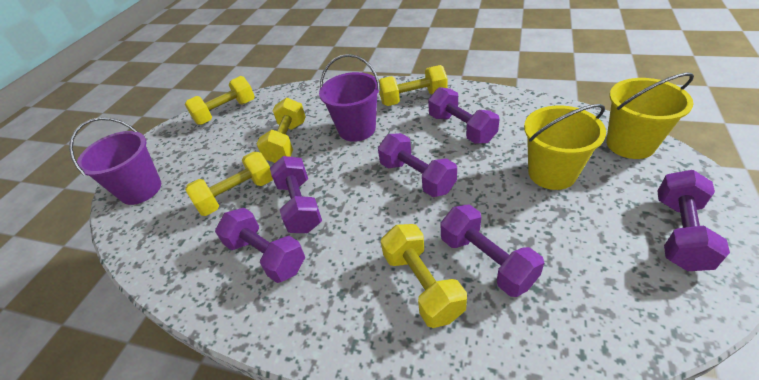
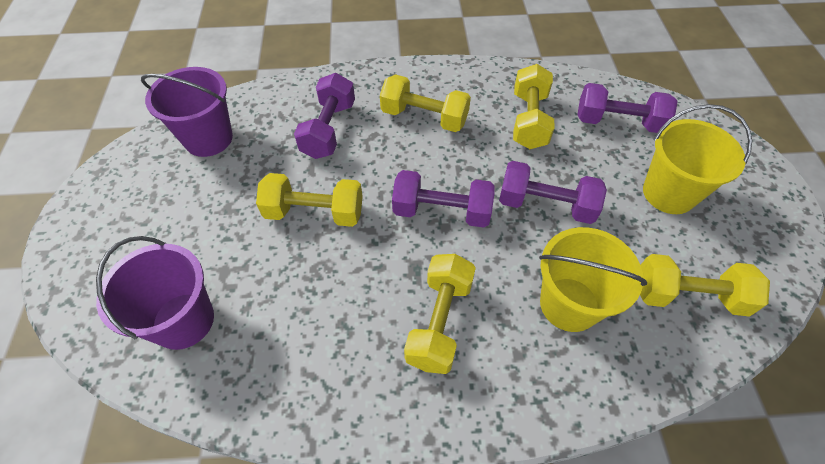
purple dumbbell: 6 -> 4

